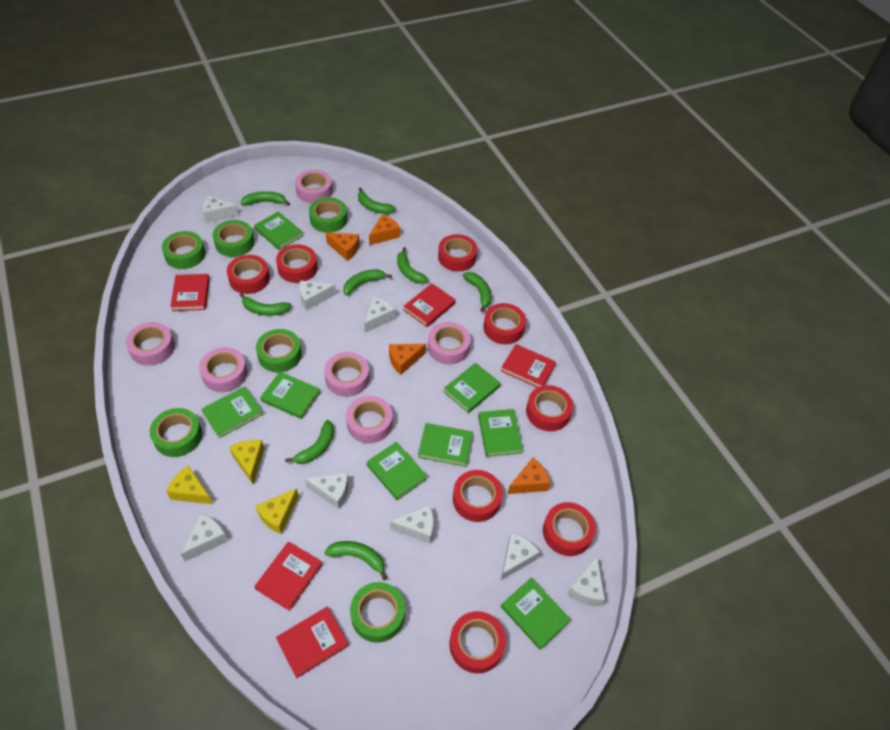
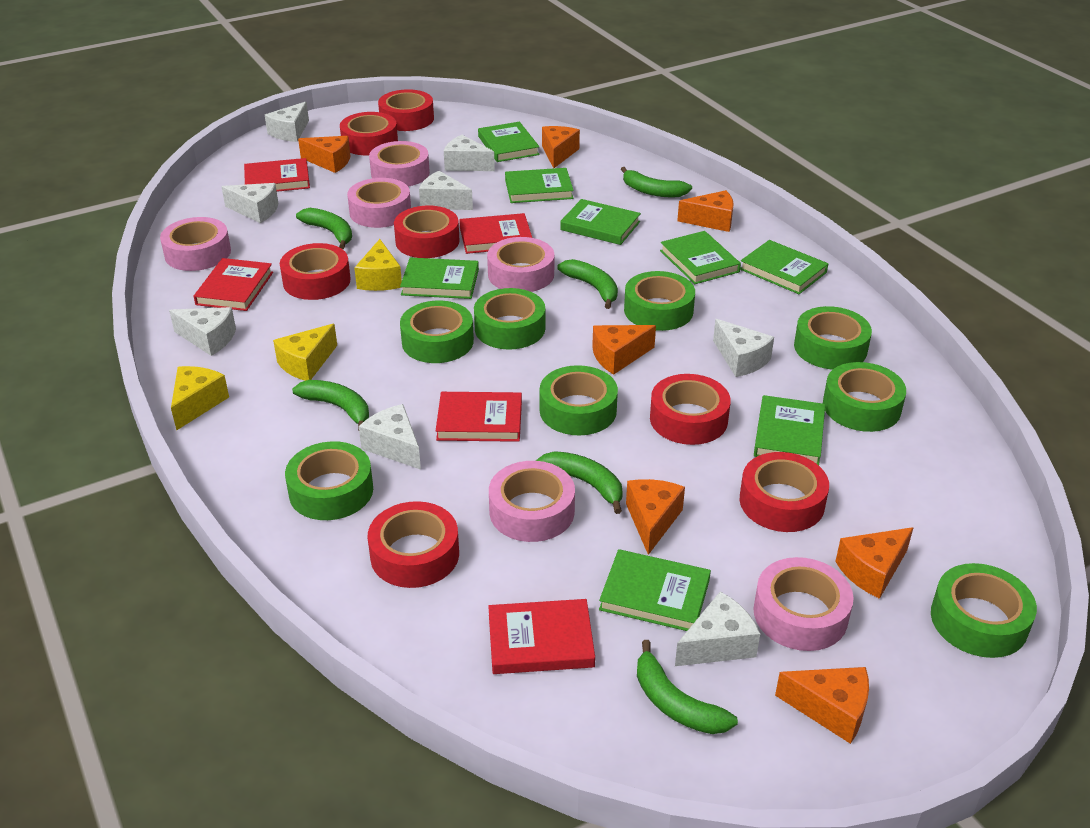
green banana: 8 -> 6
green tape: 6 -> 8
orange cheese: 4 -> 7
red tape: 8 -> 7

